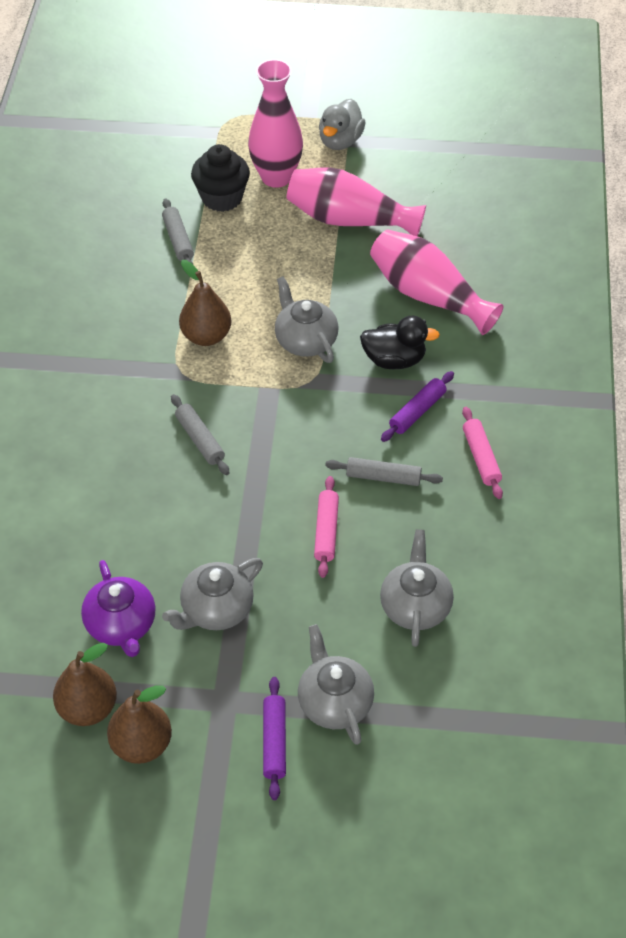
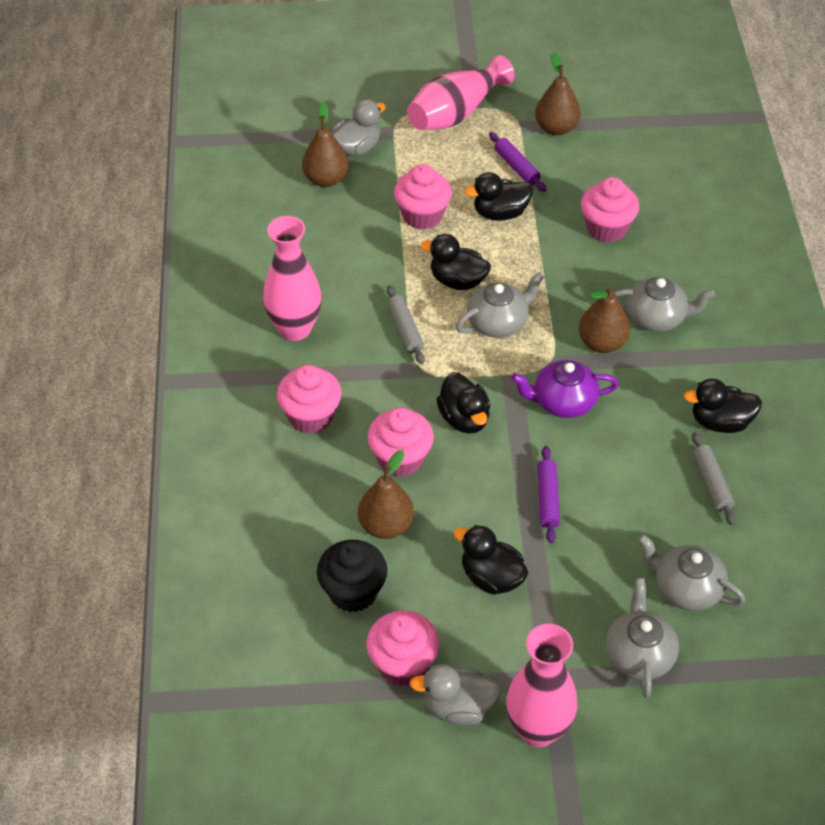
black duck: 1 -> 5
brown pear: 3 -> 4
grey duck: 1 -> 2
grey rolling pin: 3 -> 2
pink cupcake: 0 -> 5
pink rolling pin: 2 -> 0

